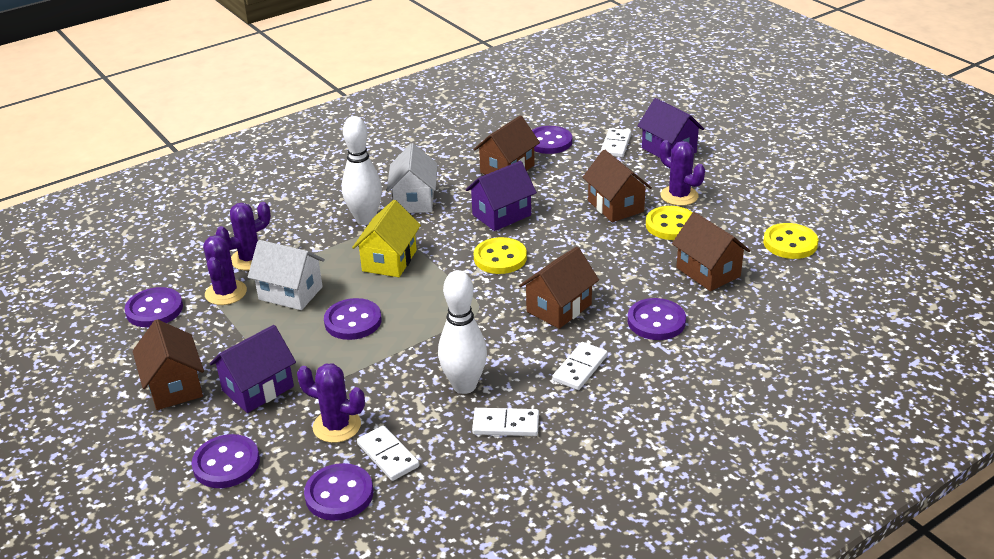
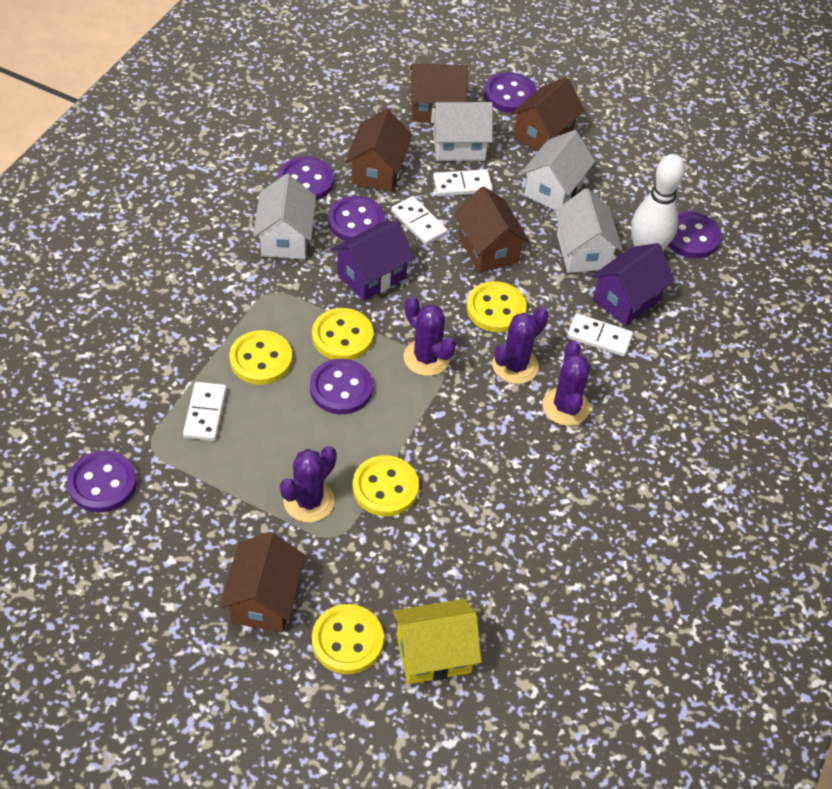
purple house: 3 -> 2
white bowling pin: 2 -> 1
white house: 2 -> 4
yellow button: 3 -> 5

